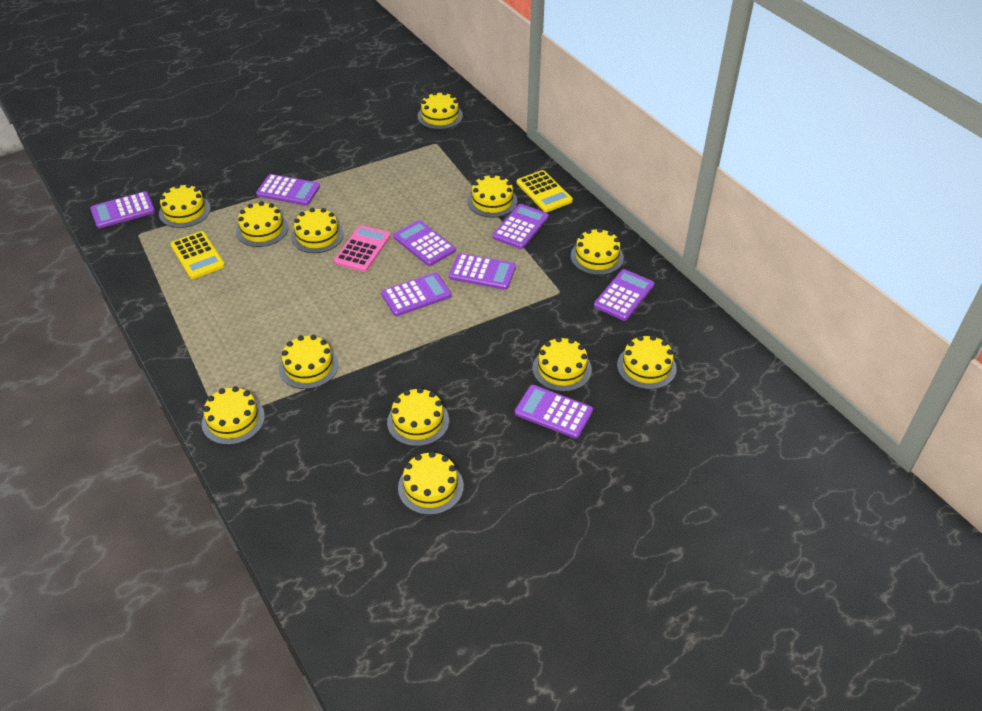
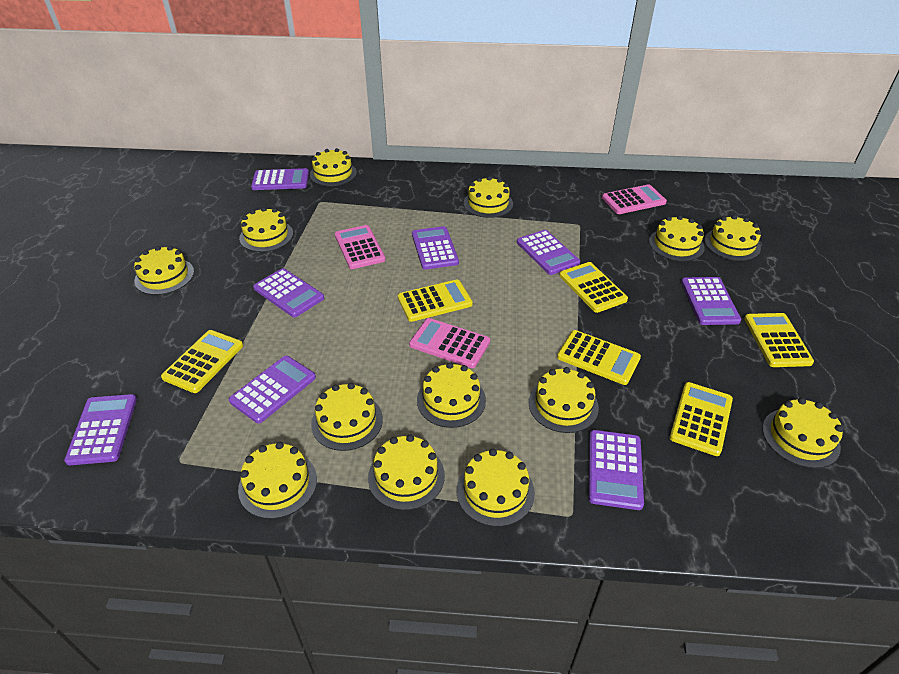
pink calculator: 1 -> 3
yellow cake: 12 -> 13
yellow calculator: 2 -> 6

